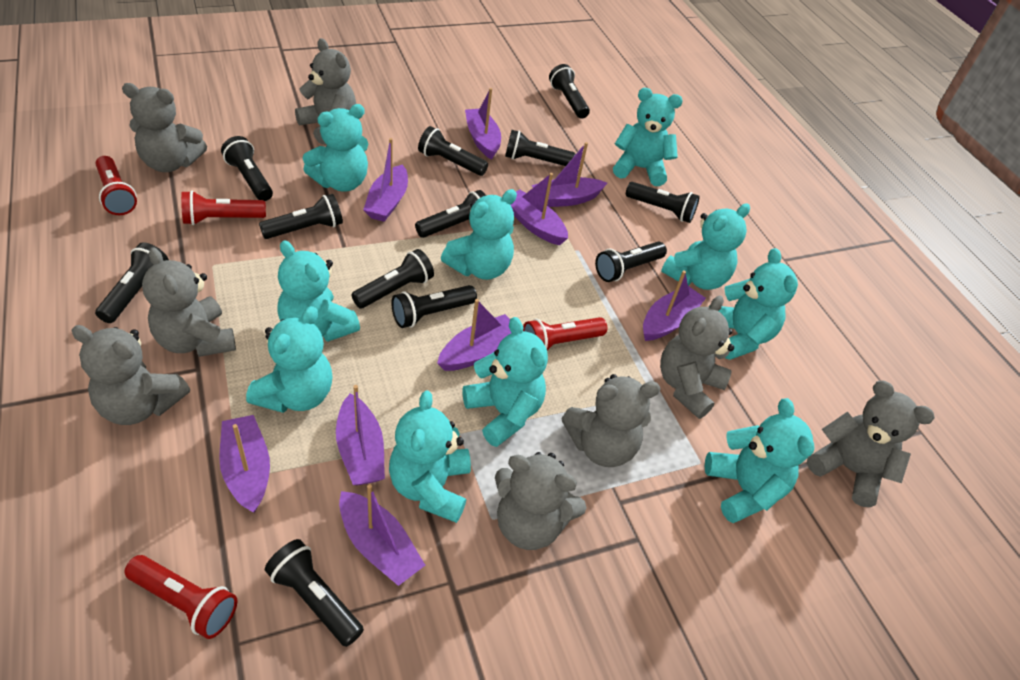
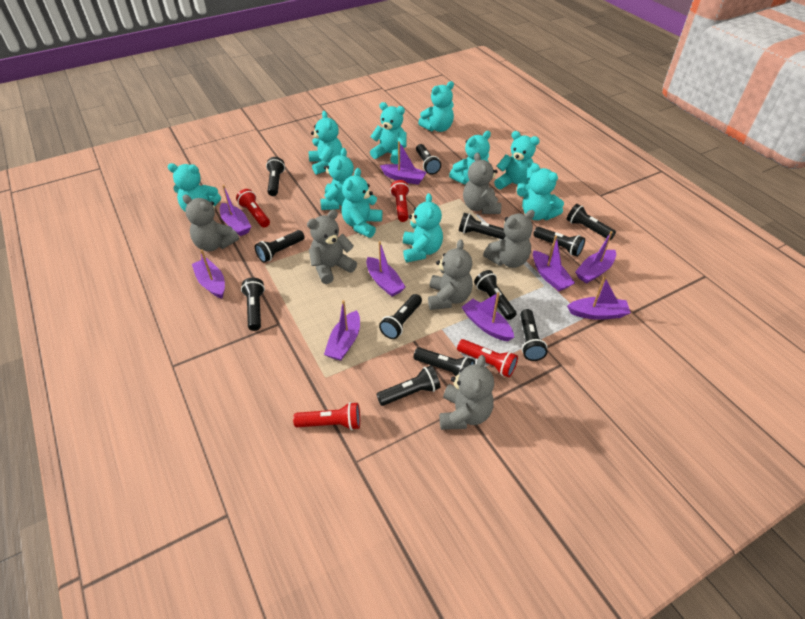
grey teddy bear: 8 -> 6

